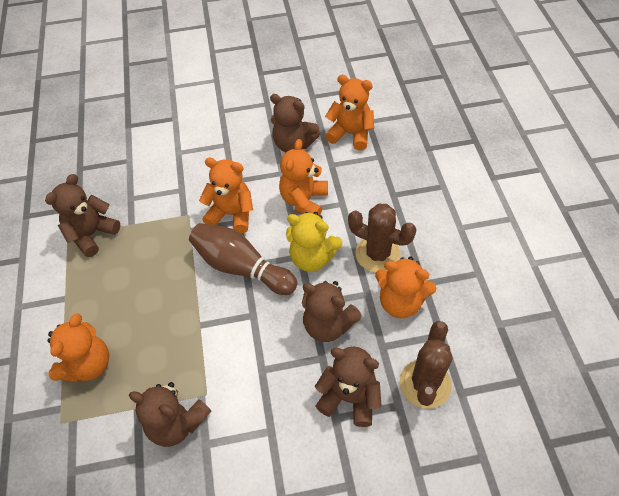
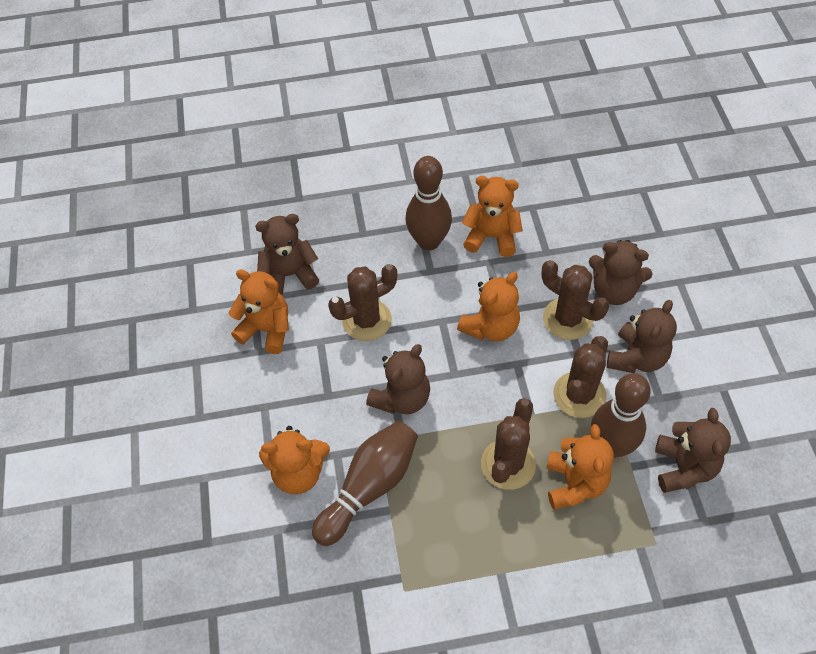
brown bowling pin: 1 -> 3
brown cactus: 2 -> 4
yellow teddy bear: 1 -> 0

